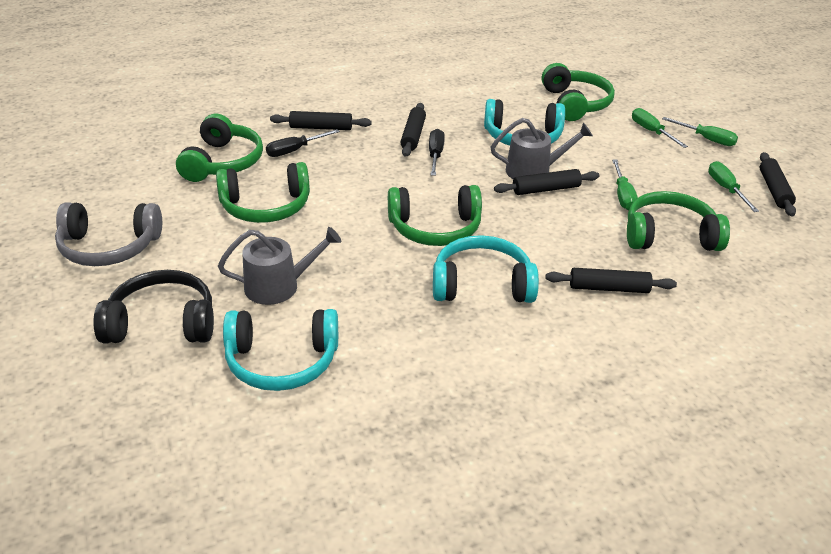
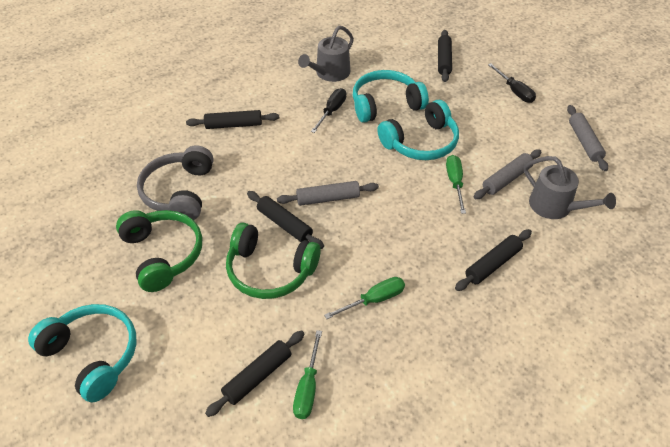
black headphones: 1 -> 0
green headphones: 5 -> 2
green screwdriver: 4 -> 3
grey rolling pin: 0 -> 3

